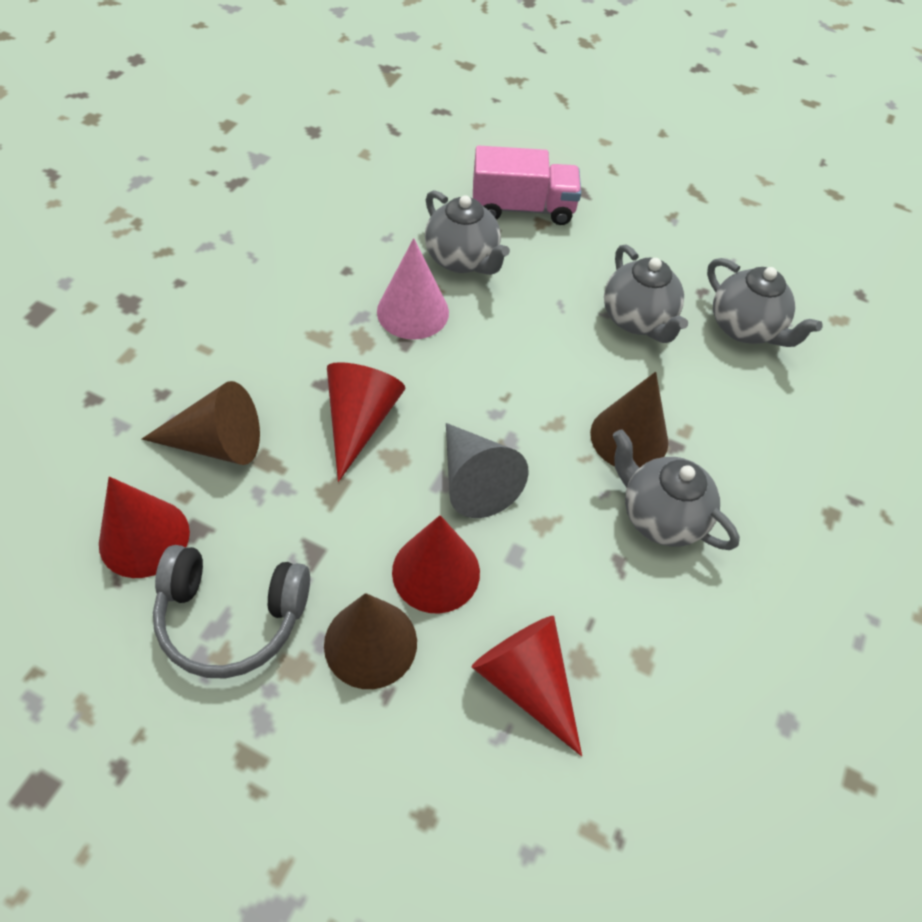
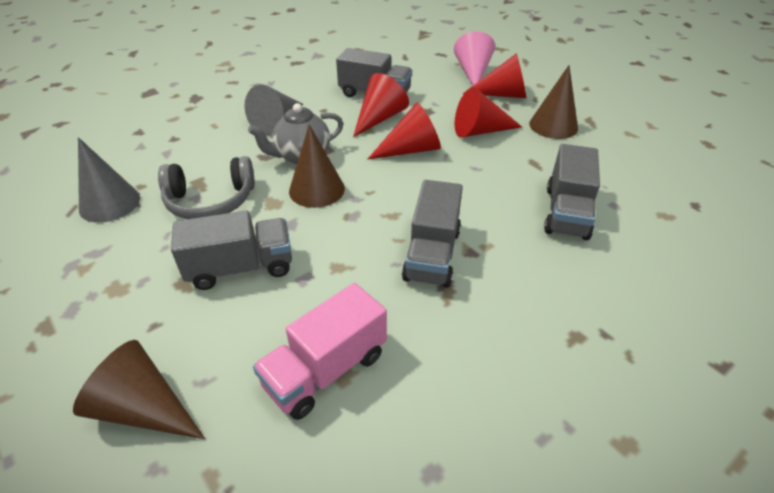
grey cone: 1 -> 2
grey teapot: 4 -> 1
grey truck: 0 -> 4

